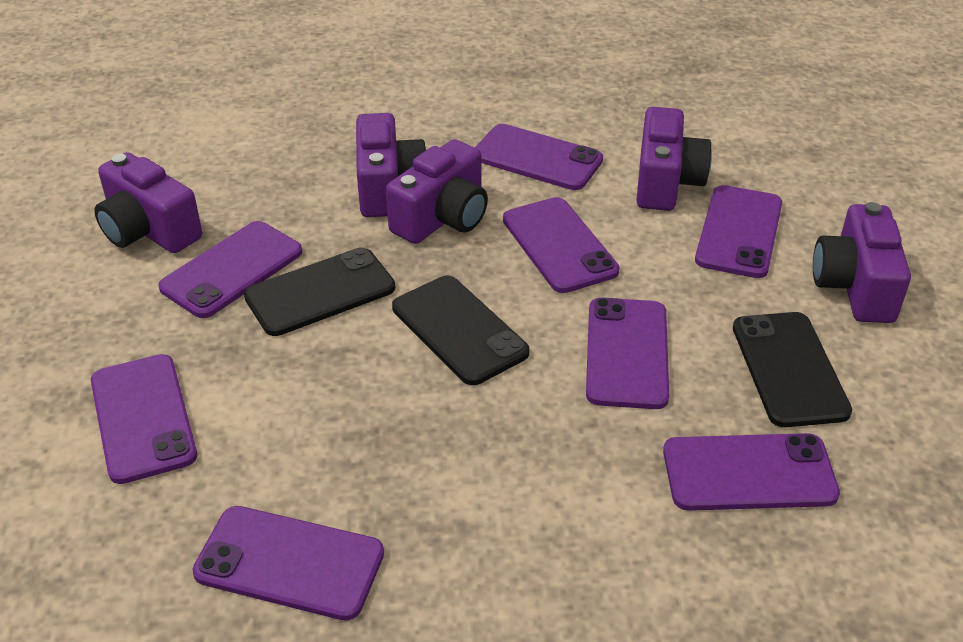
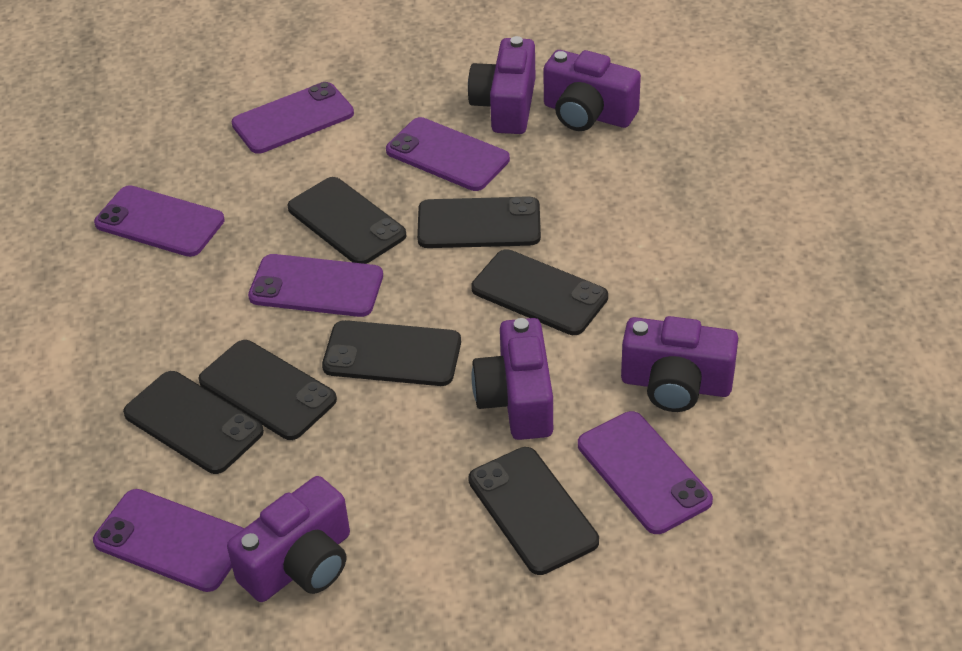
black phone: 3 -> 7
purple phone: 8 -> 6

